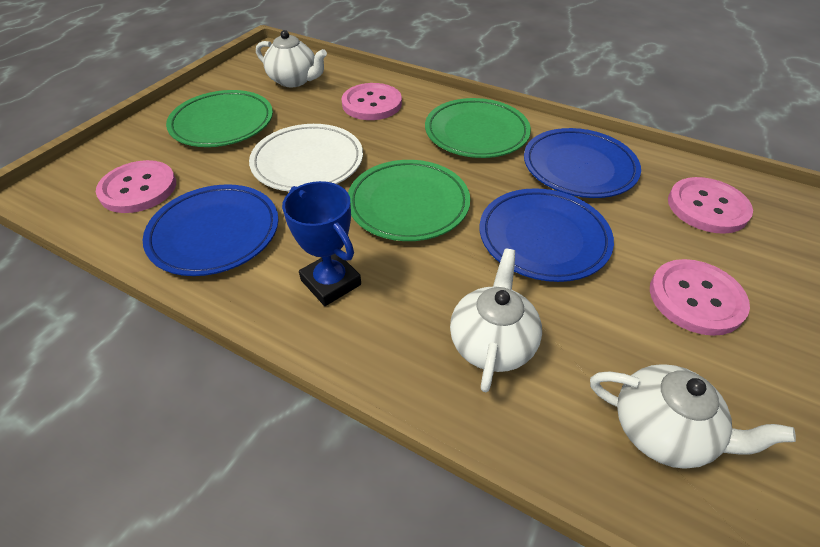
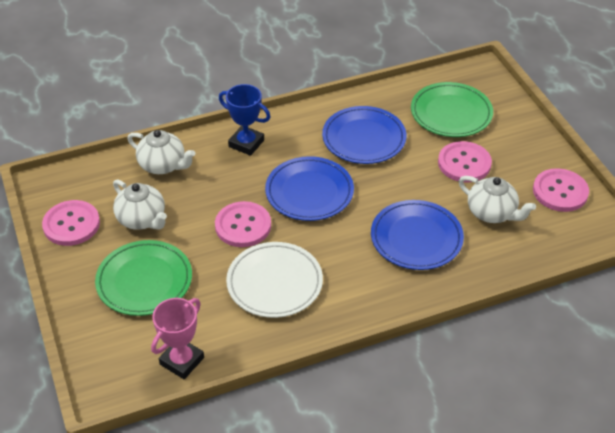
green plate: 3 -> 2
pink trophy: 0 -> 1

